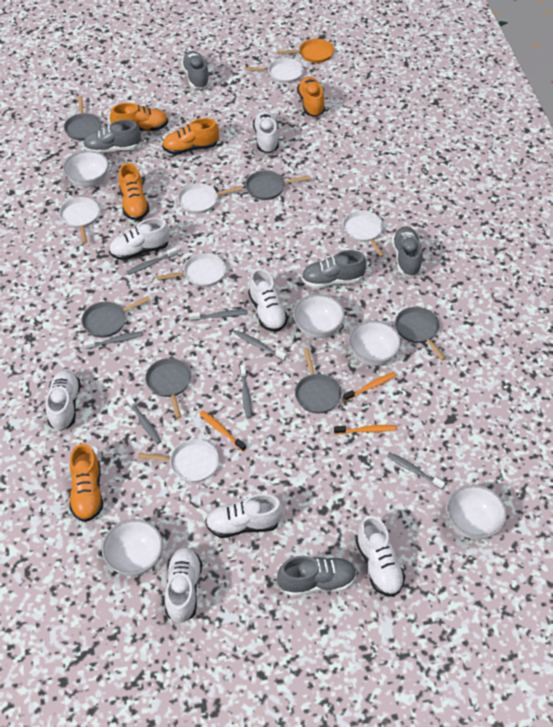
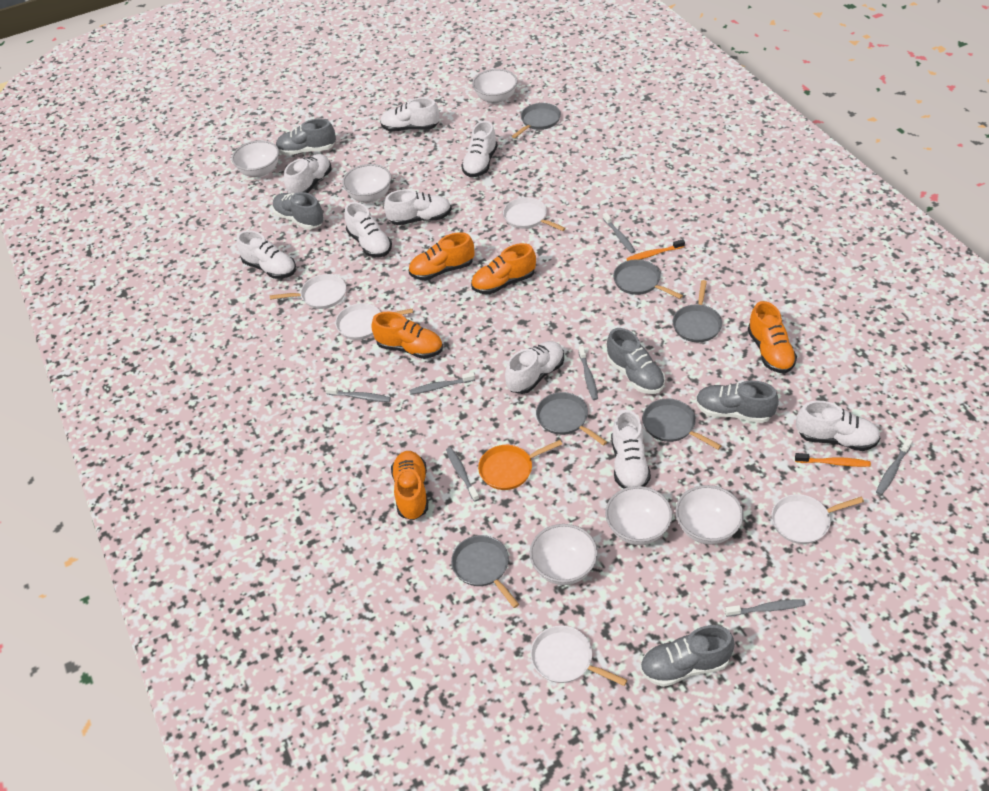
orange toothbrush: 3 -> 2
white bowl: 5 -> 6
white pan: 6 -> 5
white shoe: 7 -> 9

